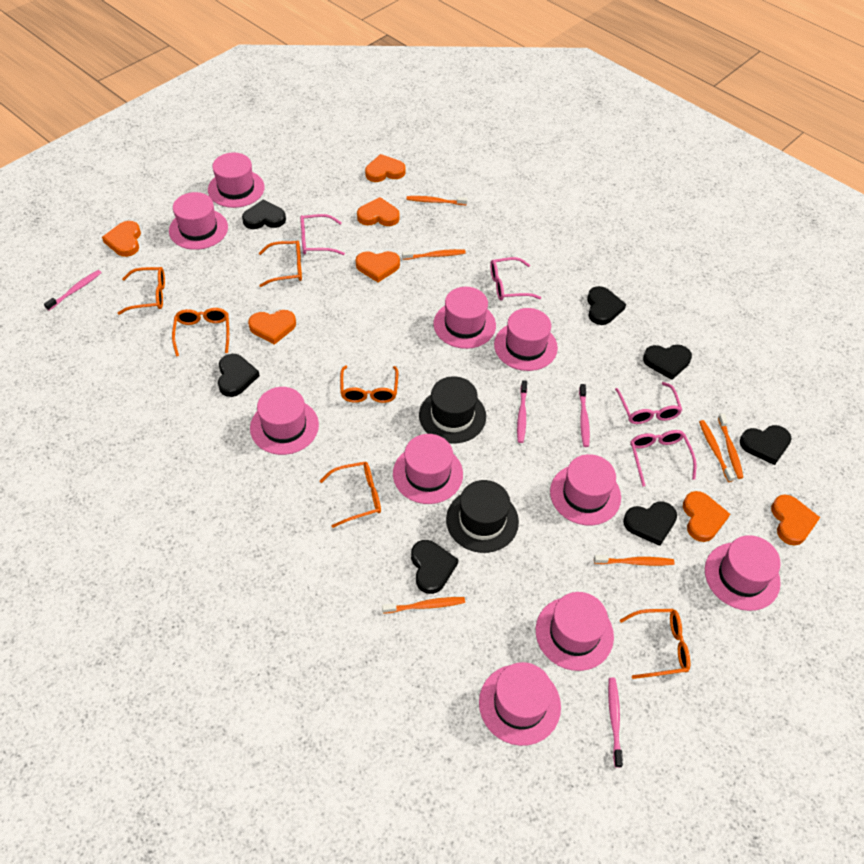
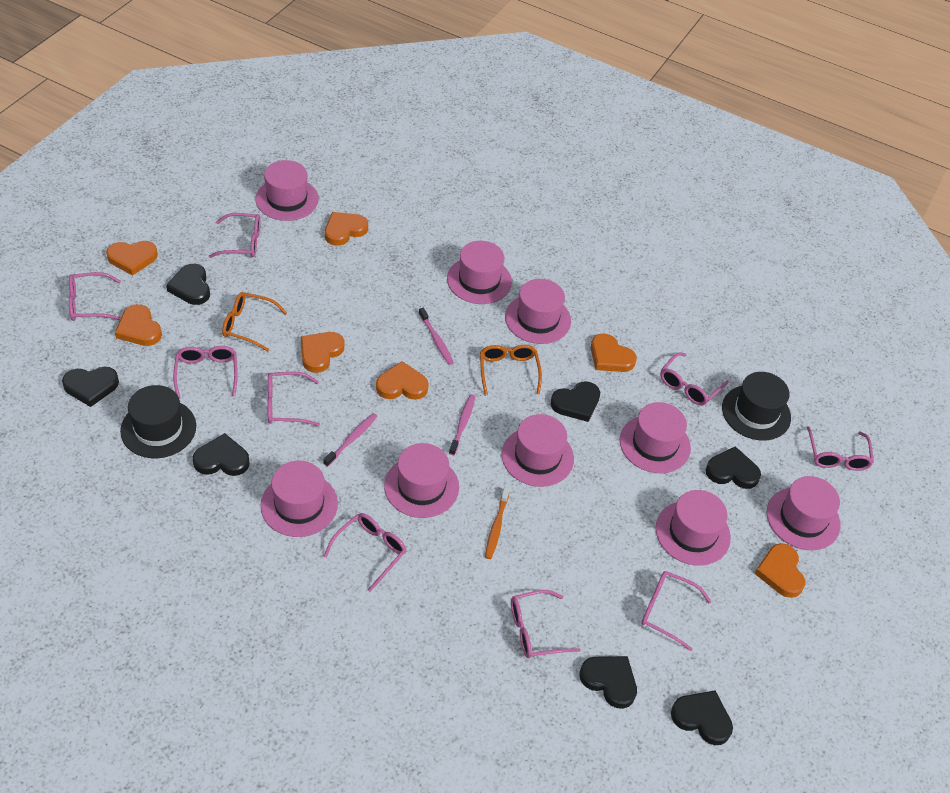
orange glasses: 6 -> 2
orange toothbrush: 6 -> 1
pink glasses: 4 -> 9
pink hat: 10 -> 9
pink toothbrush: 4 -> 3

